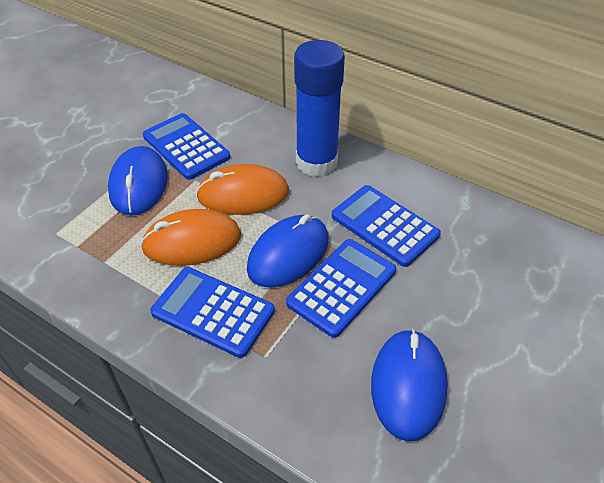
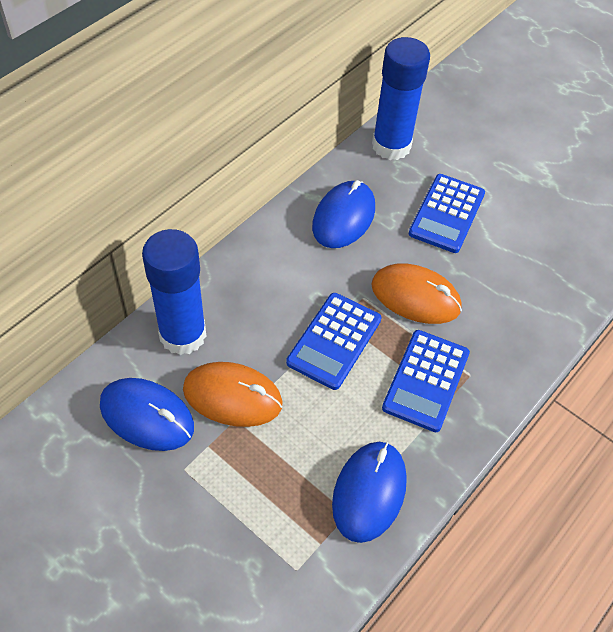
blue calculator: 4 -> 3
blue glue stick: 1 -> 2

